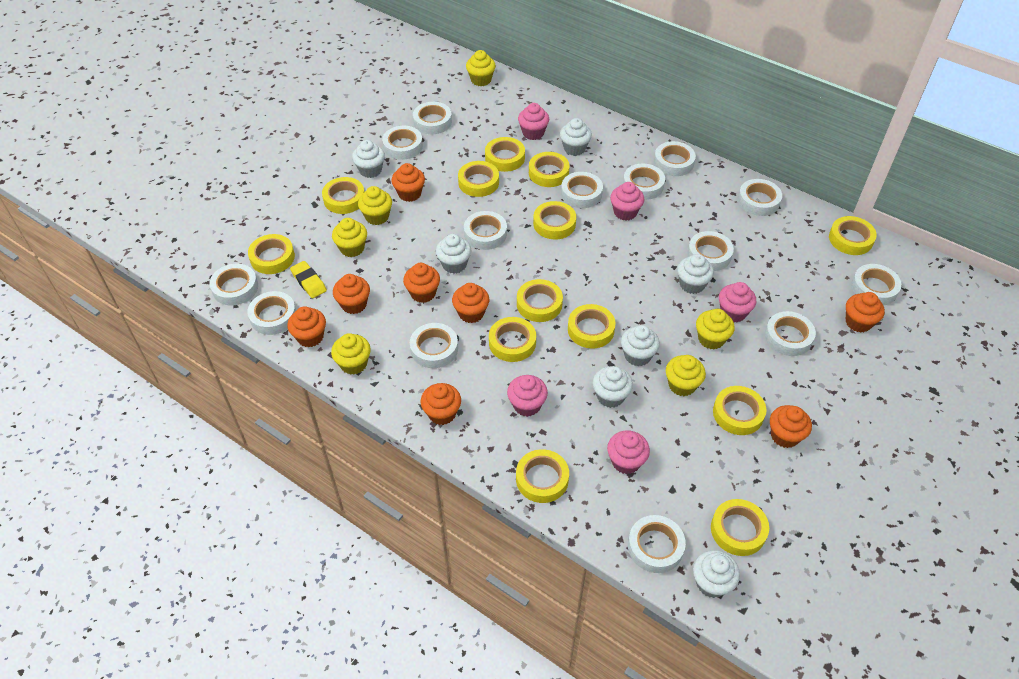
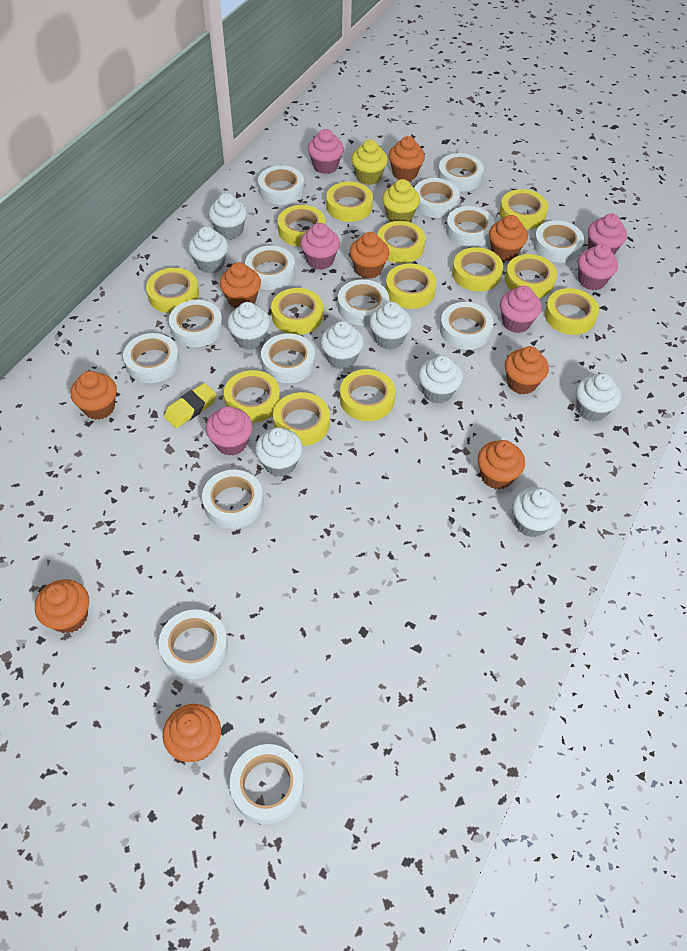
orange cupcake: 8 -> 9
pink cupcake: 5 -> 6
white cupcake: 7 -> 9
yellow cupcake: 6 -> 2

